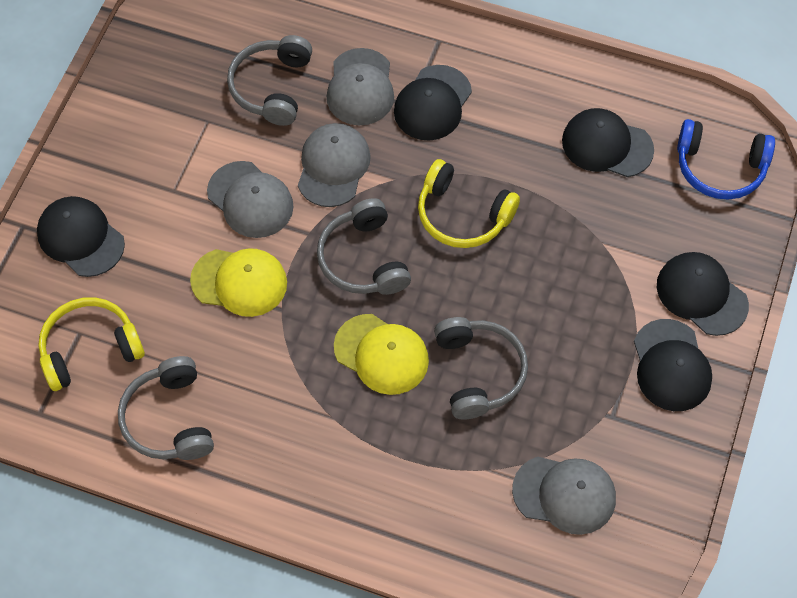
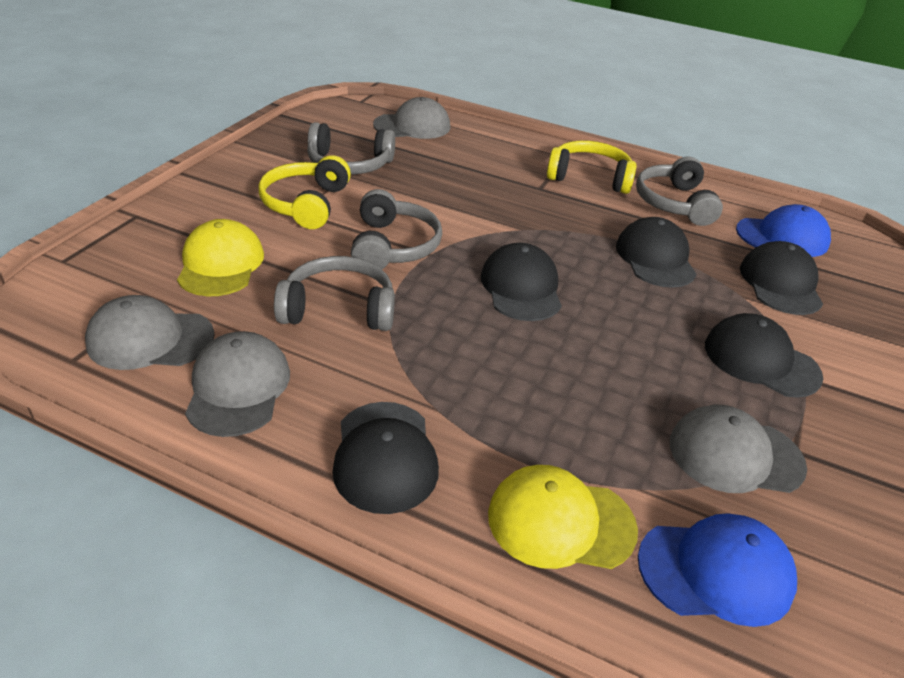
blue cap: 0 -> 2
blue headphones: 1 -> 0

